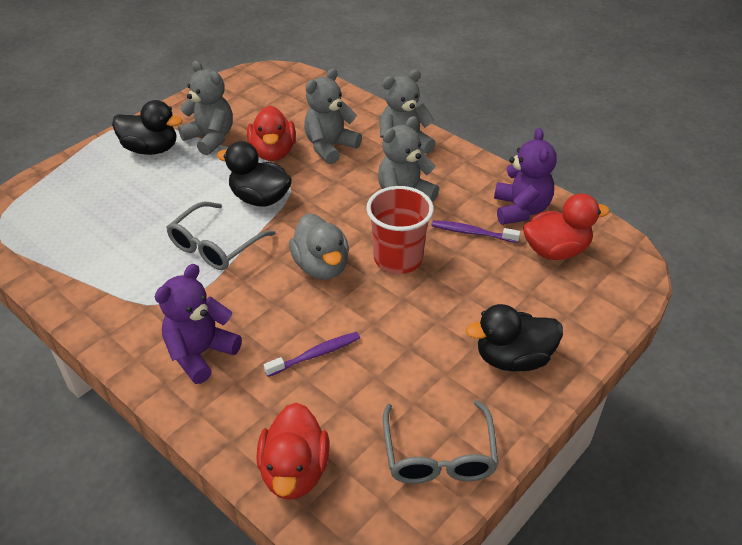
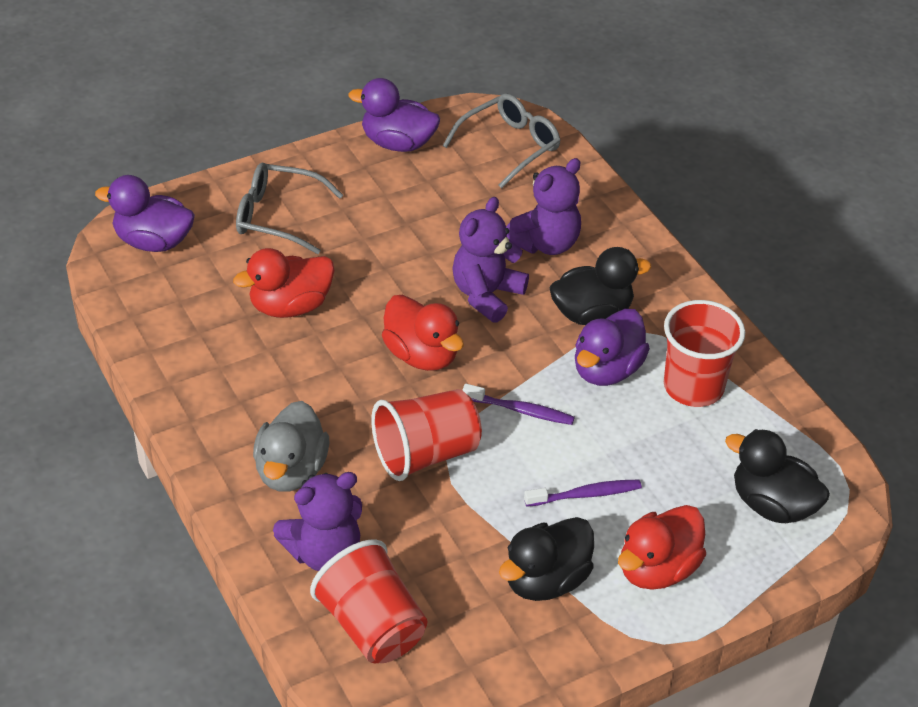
grey teddy bear: 4 -> 0
purple duck: 0 -> 3
purple teddy bear: 2 -> 3
red cup: 1 -> 3

